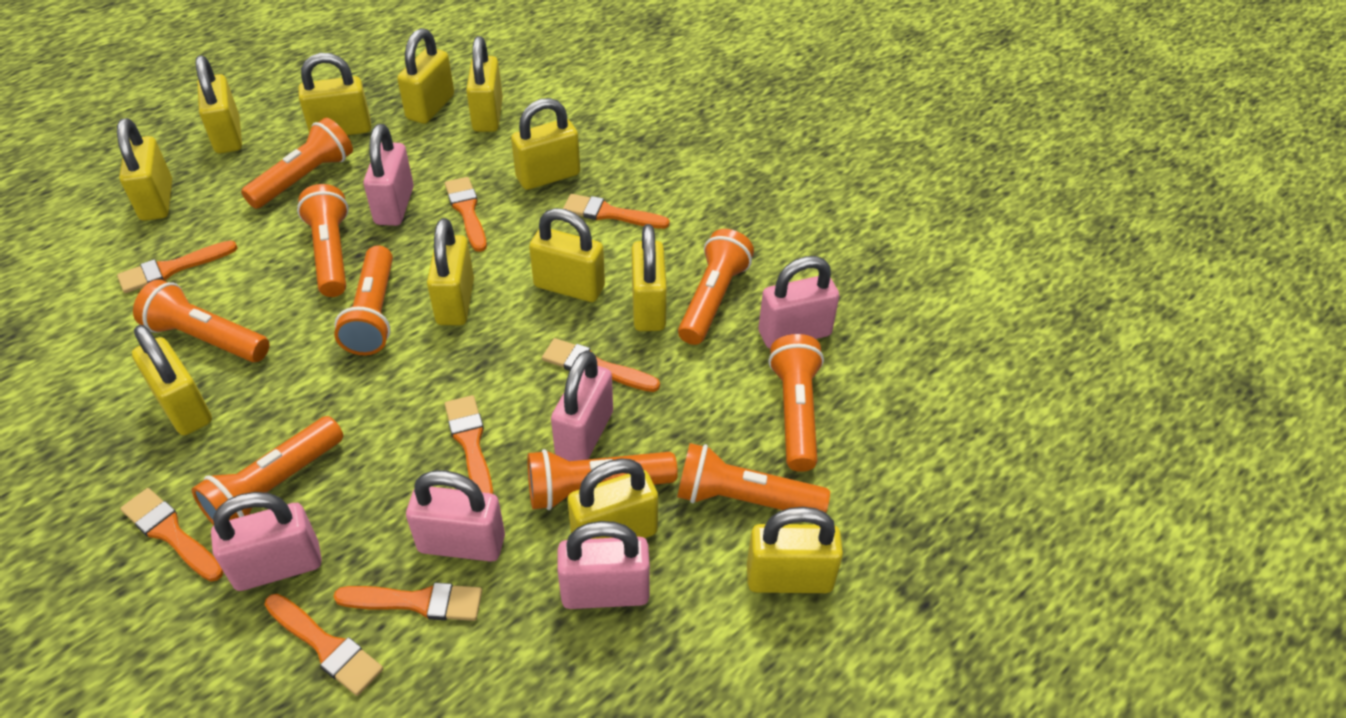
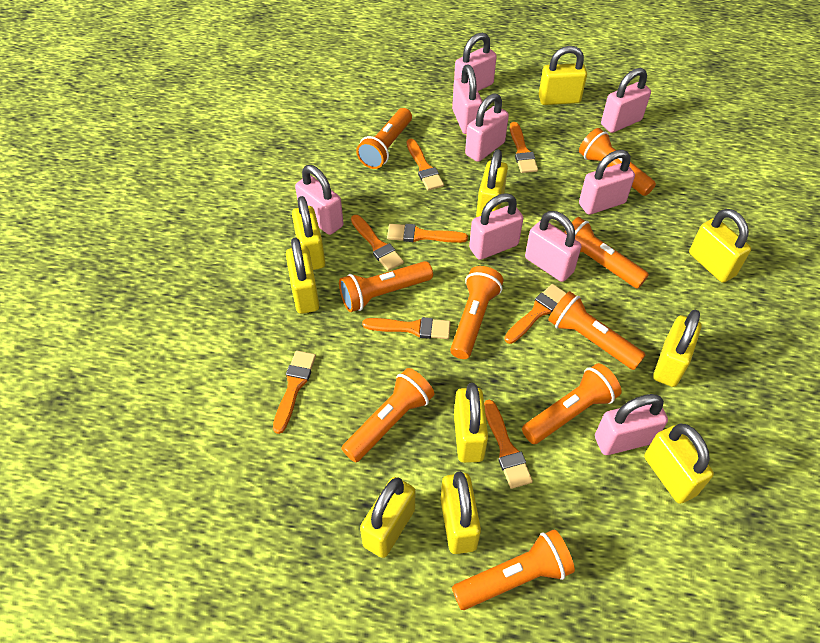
pink padlock: 6 -> 9
yellow padlock: 12 -> 10

